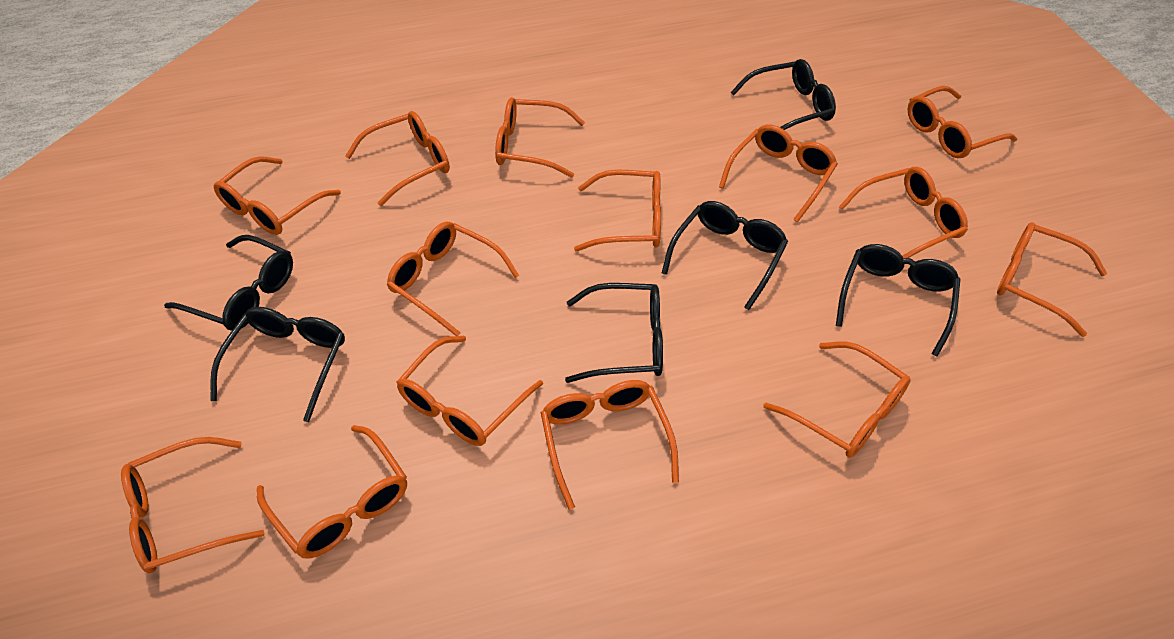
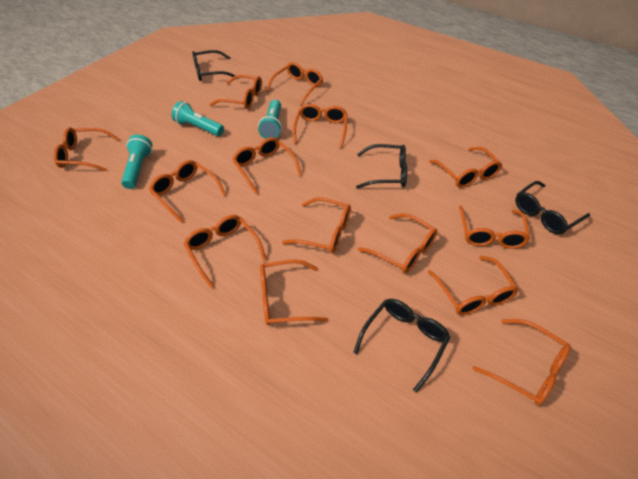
black glasses: 6 -> 4
turquoise flashlight: 0 -> 3

